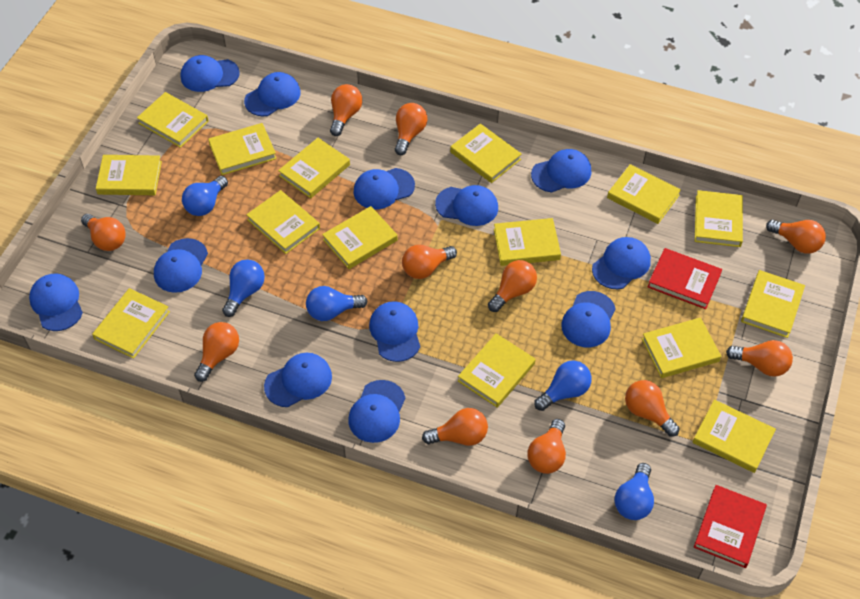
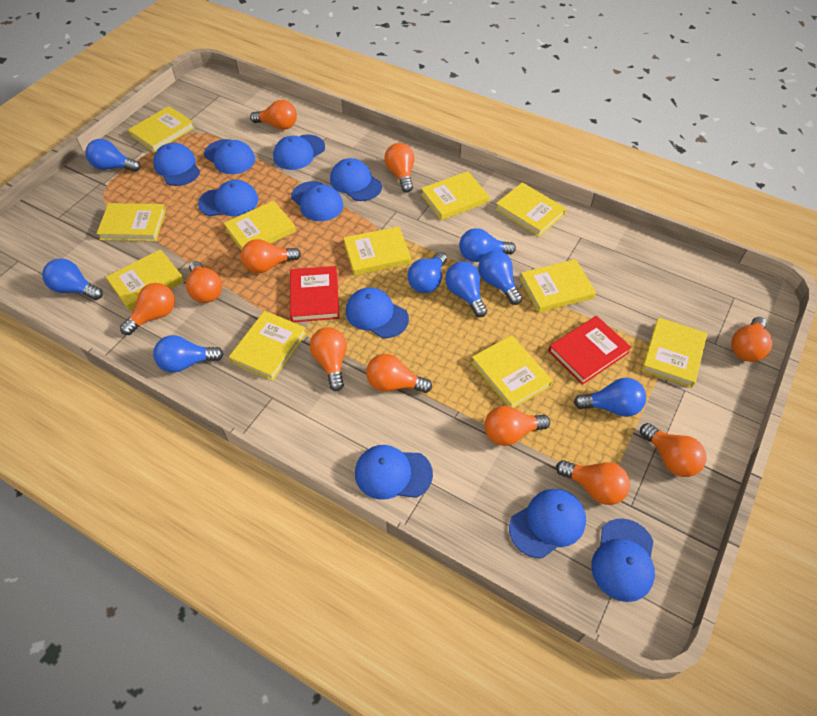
blue cap: 12 -> 10
blue light bulb: 5 -> 8
yellow book: 15 -> 11

